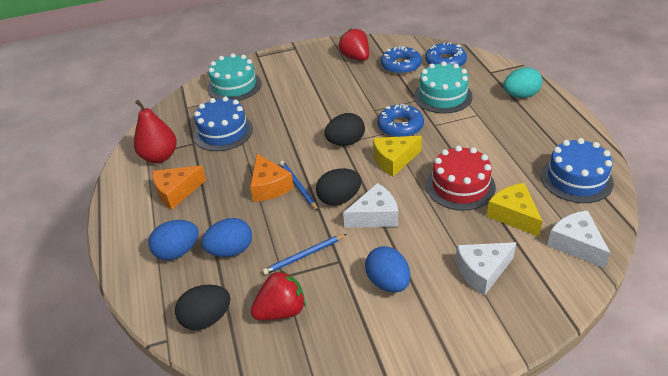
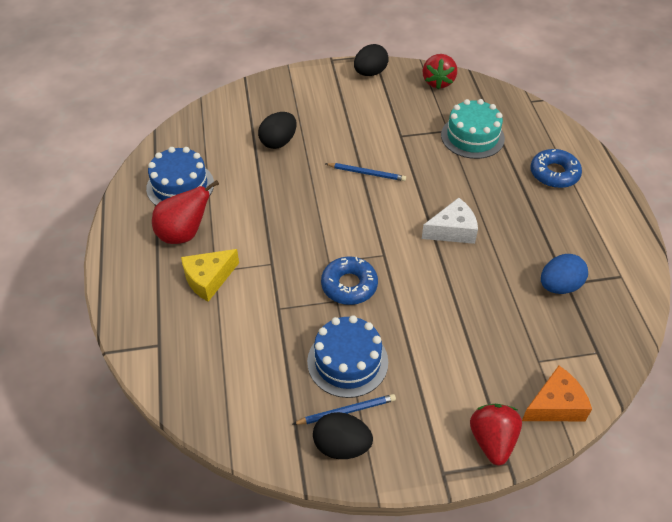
blue donut: 3 -> 2
blue egg: 3 -> 1
orange cheese: 2 -> 1
red cake: 1 -> 0
turquoise cake: 2 -> 1
turquoise egg: 1 -> 0
white cheese: 3 -> 1
yellow cheese: 2 -> 1

